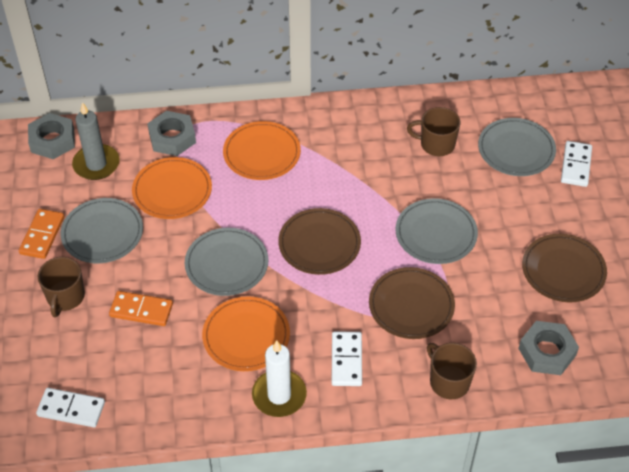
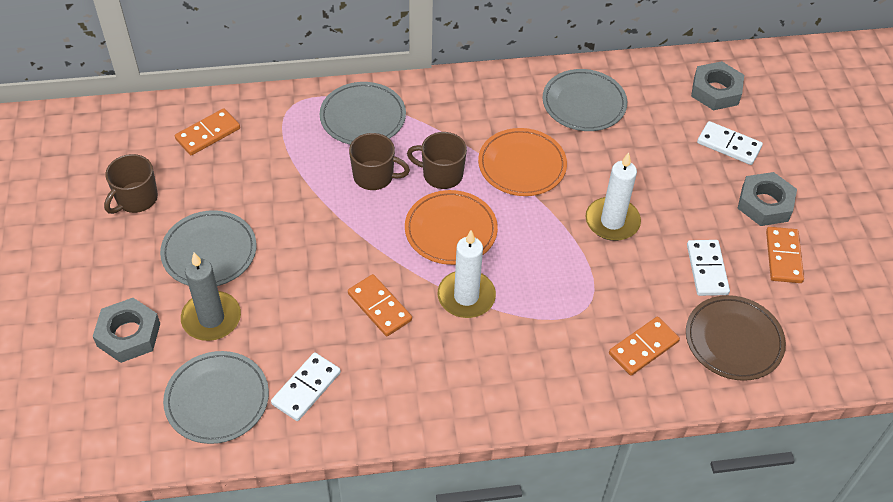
brown plate: 3 -> 1
orange domino: 2 -> 4
orange plate: 3 -> 2
white candle: 1 -> 2

